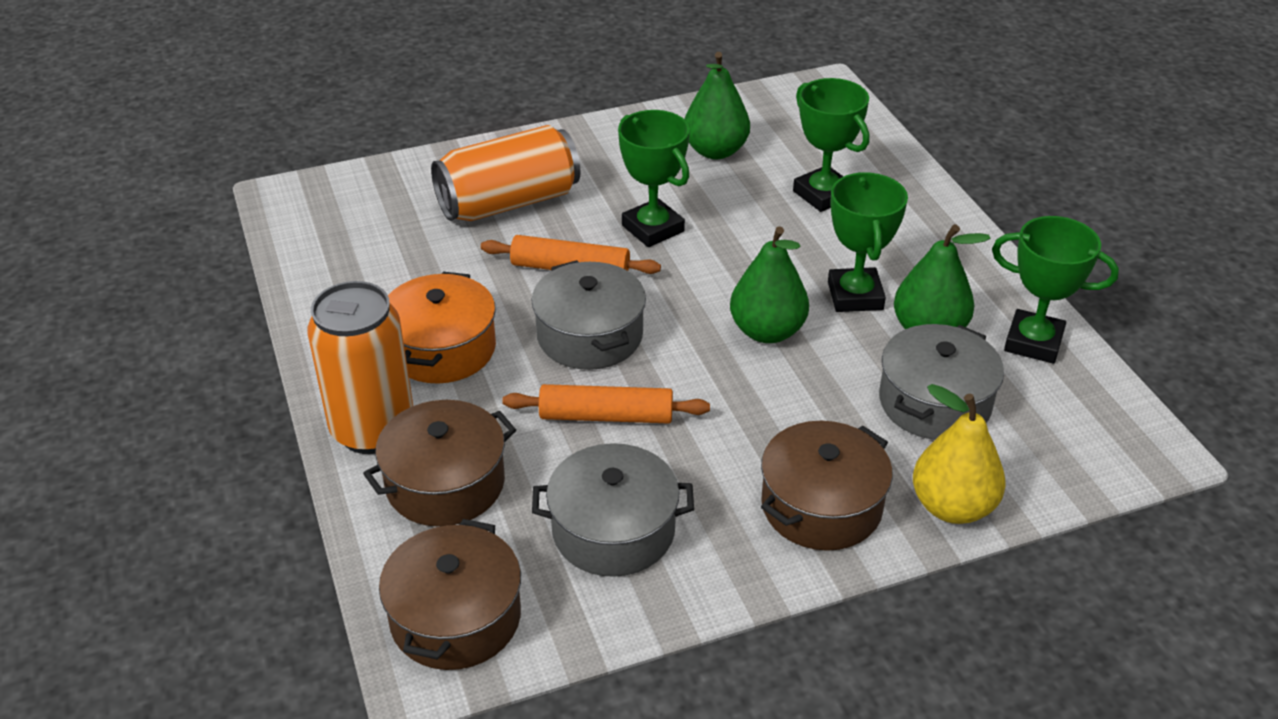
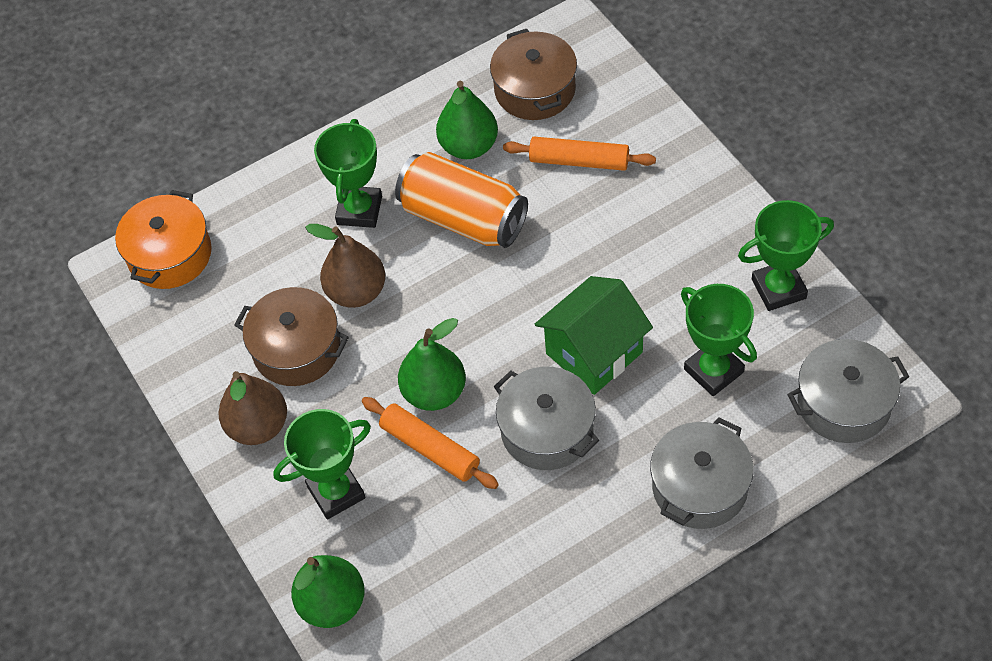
brown pear: 0 -> 2
brown pot: 3 -> 2
green house: 0 -> 1
orange can: 2 -> 1
yellow pear: 1 -> 0

